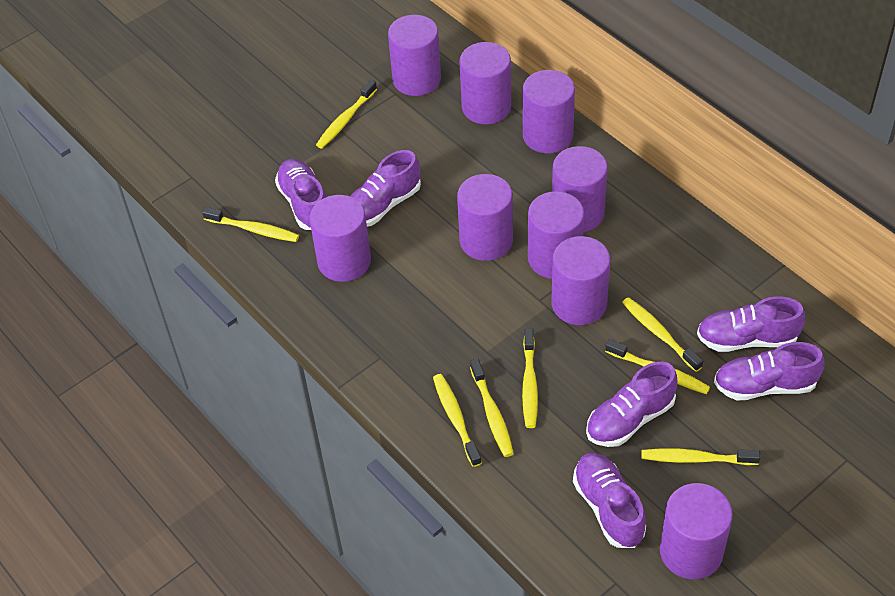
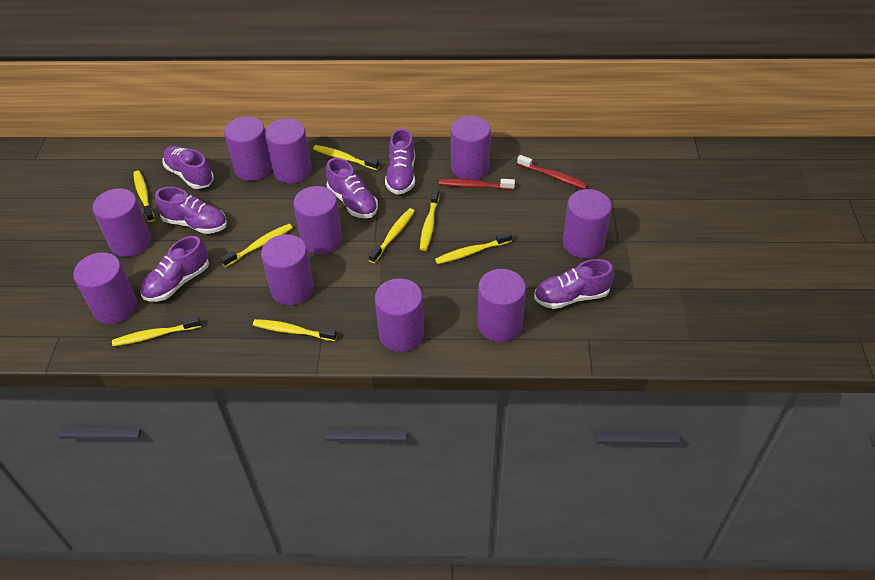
purple cylinder: 9 -> 10
red toothbrush: 0 -> 2

